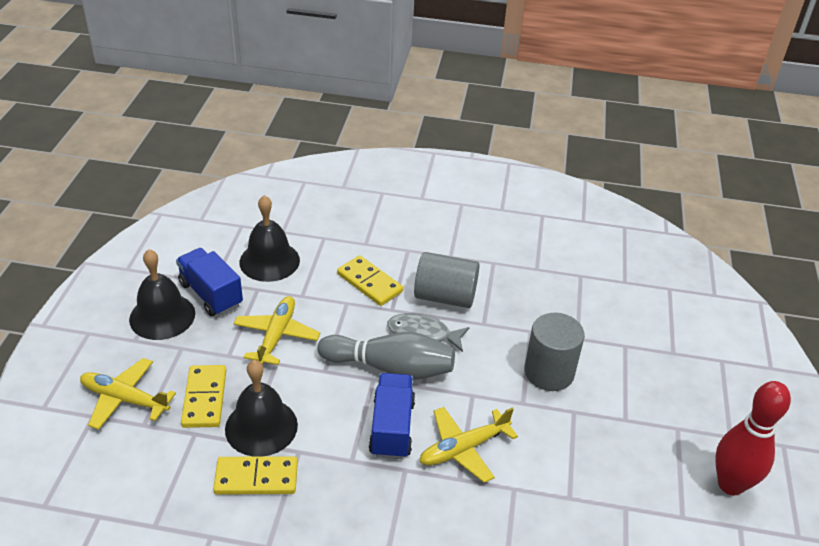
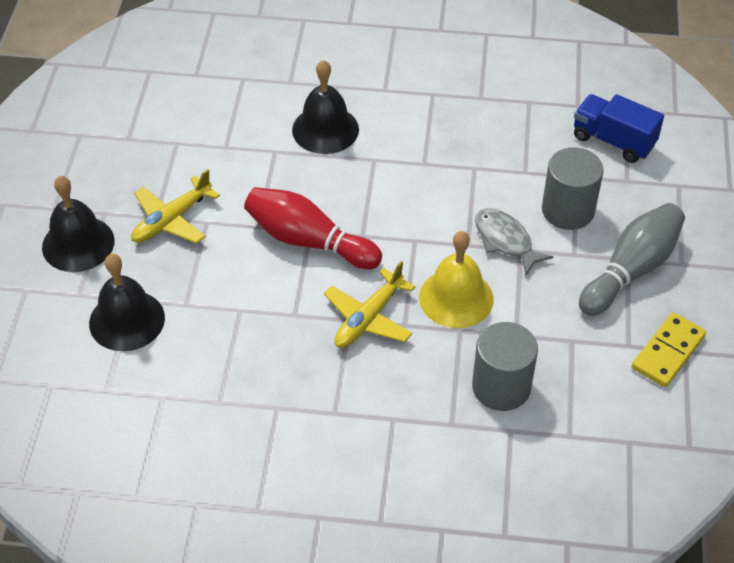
blue truck: 2 -> 1
yellow bell: 0 -> 1
yellow domino: 3 -> 1
yellow plane: 3 -> 2

